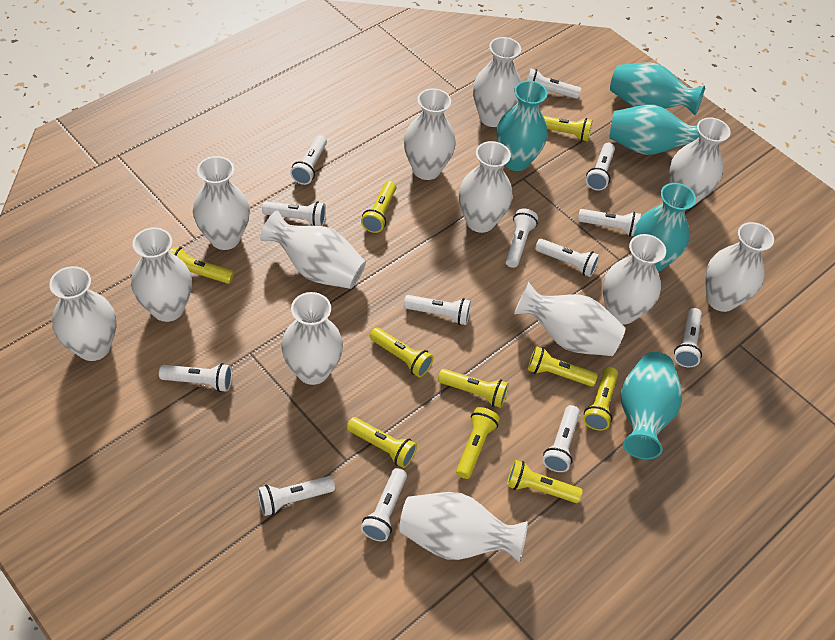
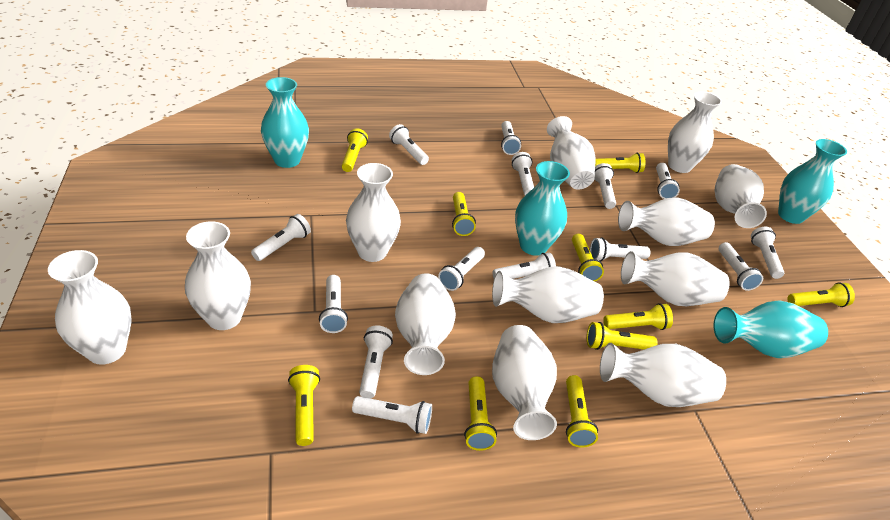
turquoise vase: 5 -> 4
white flashlight: 13 -> 14
white vase: 13 -> 12

